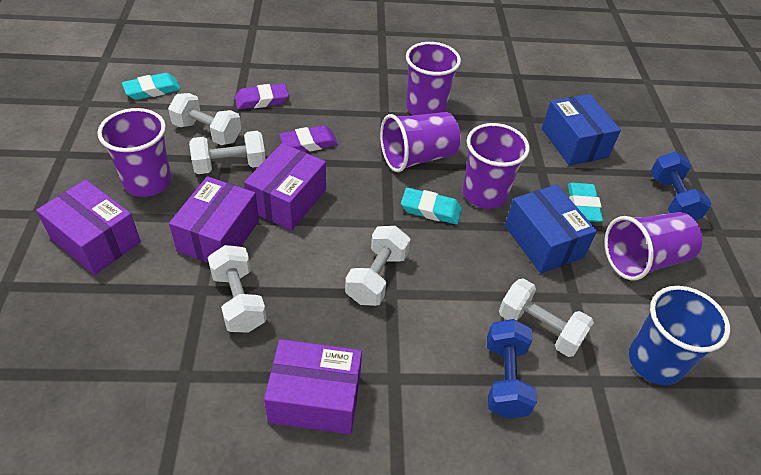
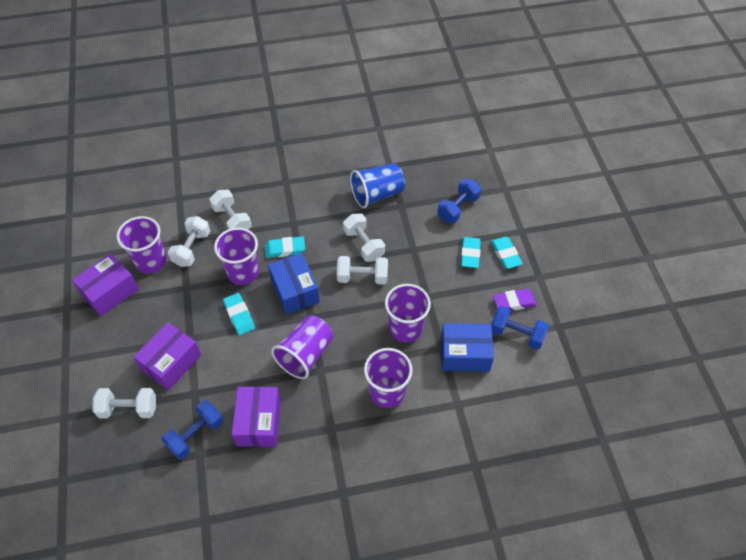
blue dumbbell: 2 -> 3
purple box: 4 -> 3
purple eraser: 2 -> 1
turquoise eraser: 3 -> 4

